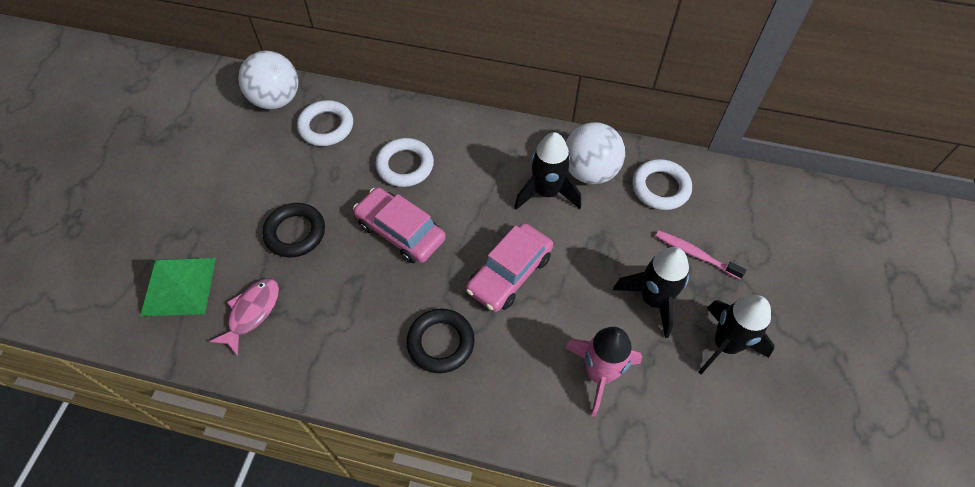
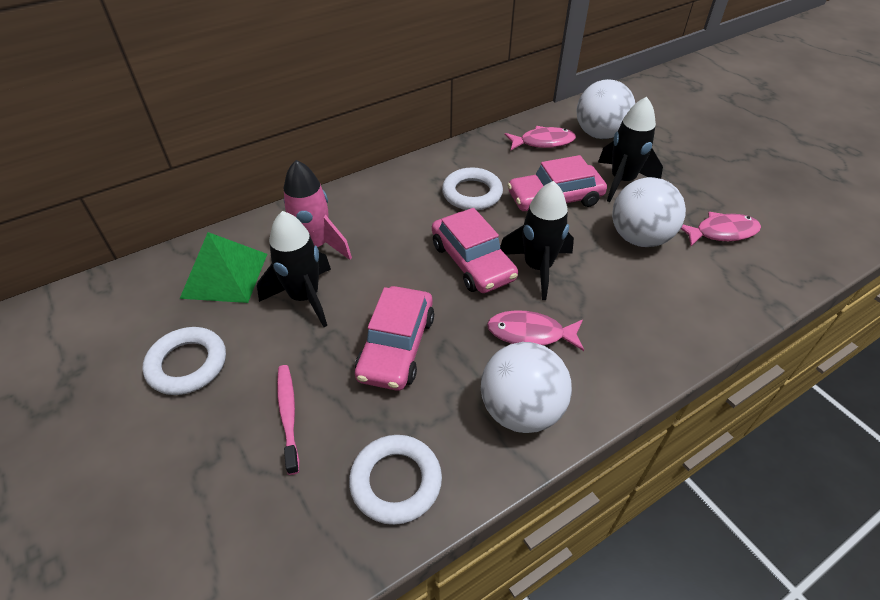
black ring: 2 -> 0
pink car: 2 -> 3
pink fish: 1 -> 3
white ball: 2 -> 3

